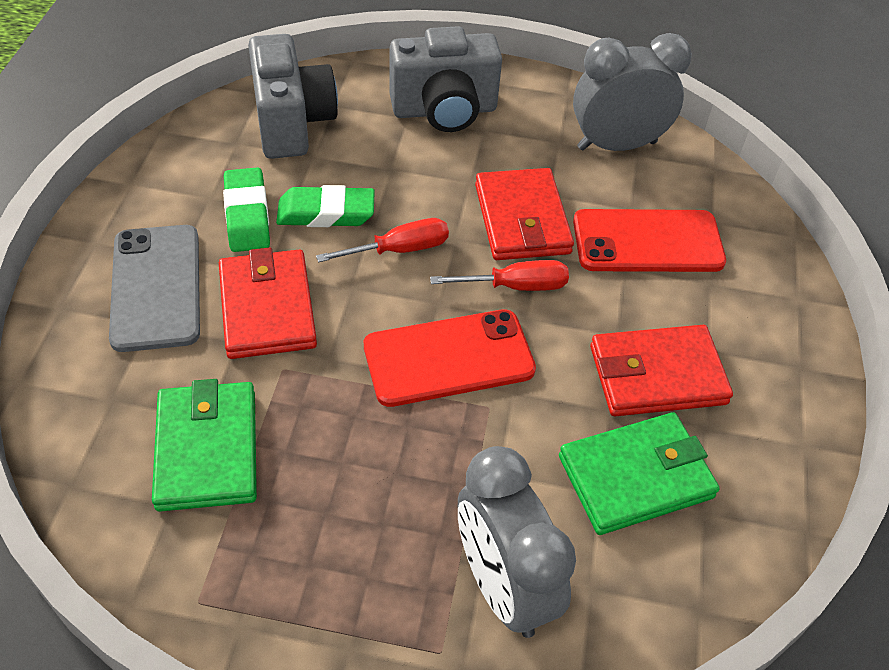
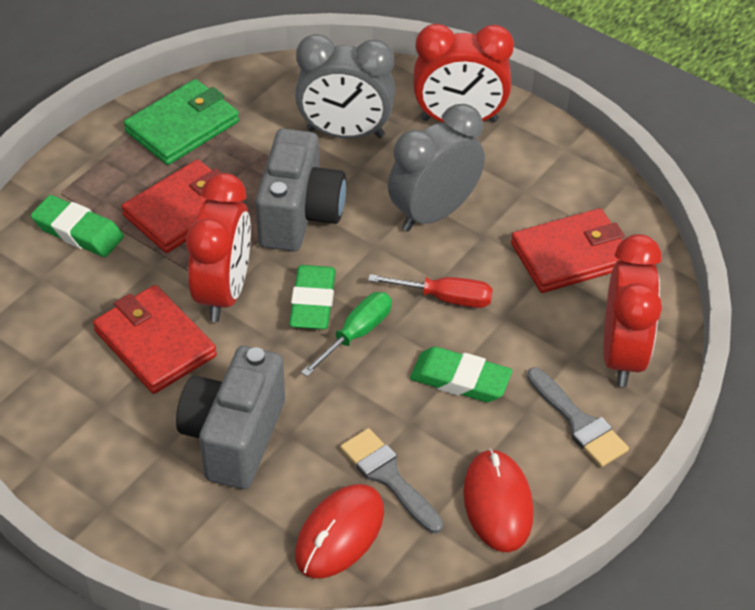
green eraser: 2 -> 3
green screwdriver: 0 -> 1
green wallet: 2 -> 1
grey brush: 0 -> 2
grey phone: 1 -> 0
red clock: 0 -> 3
red mouse: 0 -> 2
red phone: 2 -> 0
red screwdriver: 2 -> 1

